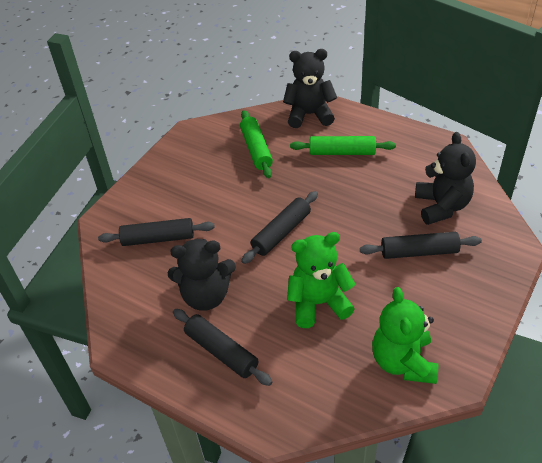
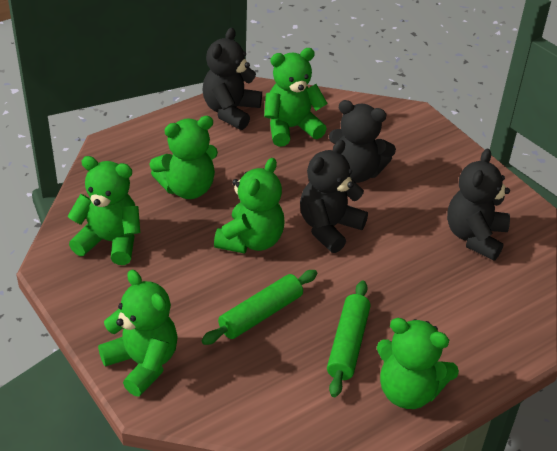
black rolling pin: 4 -> 0
black teddy bear: 3 -> 4
green teddy bear: 2 -> 6

